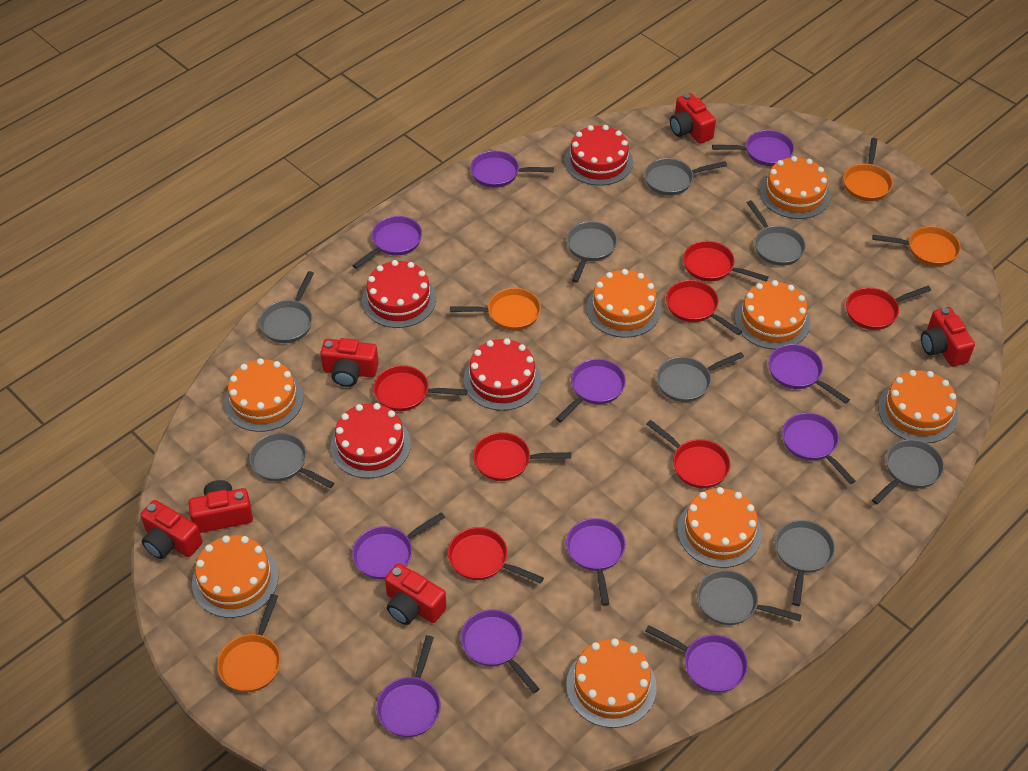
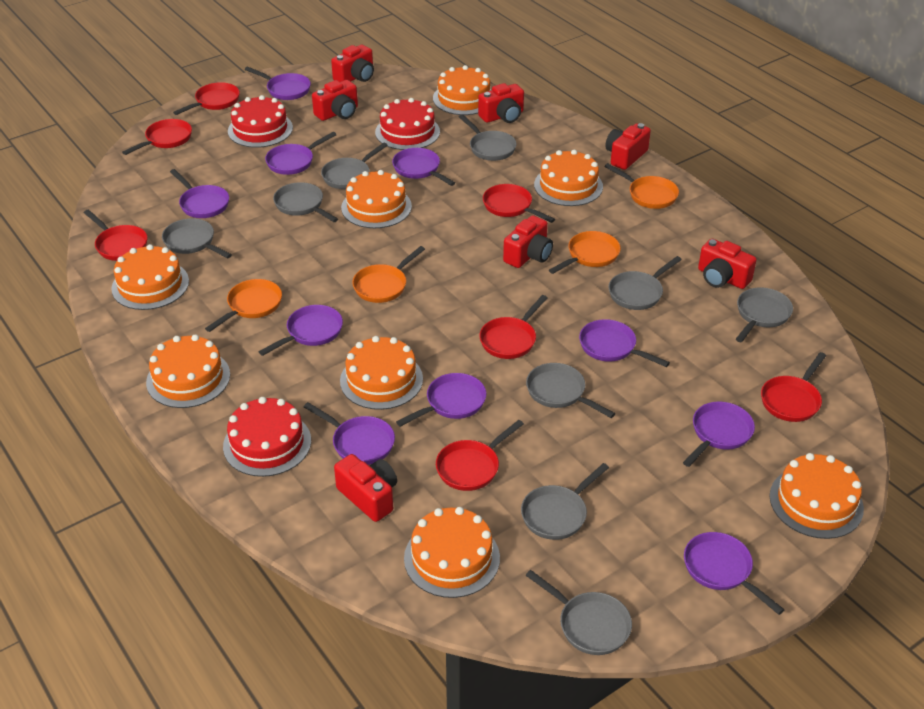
purple pan: 11 -> 10
red cake: 4 -> 3
red camera: 6 -> 7

